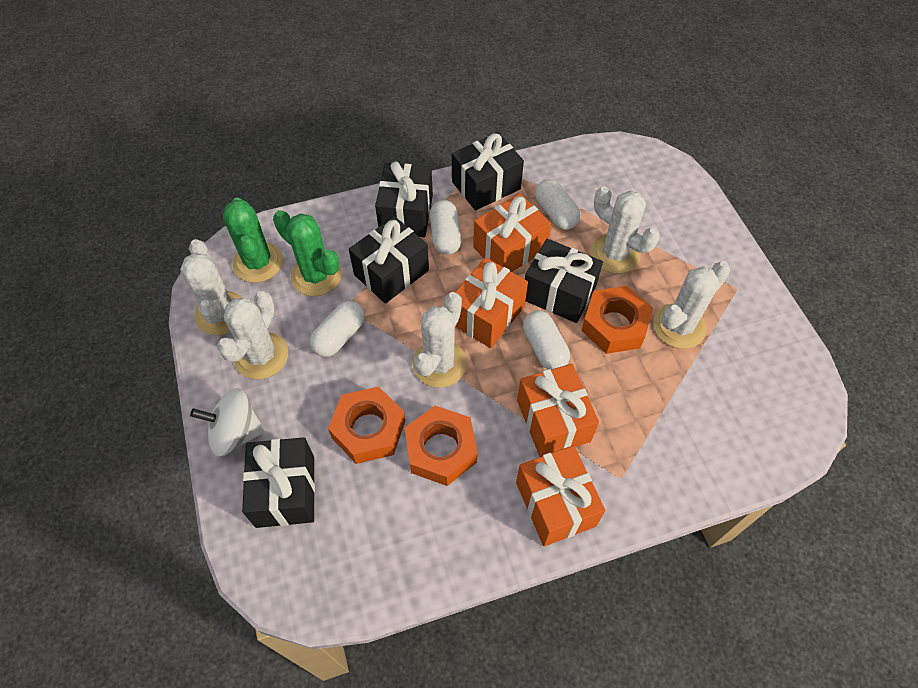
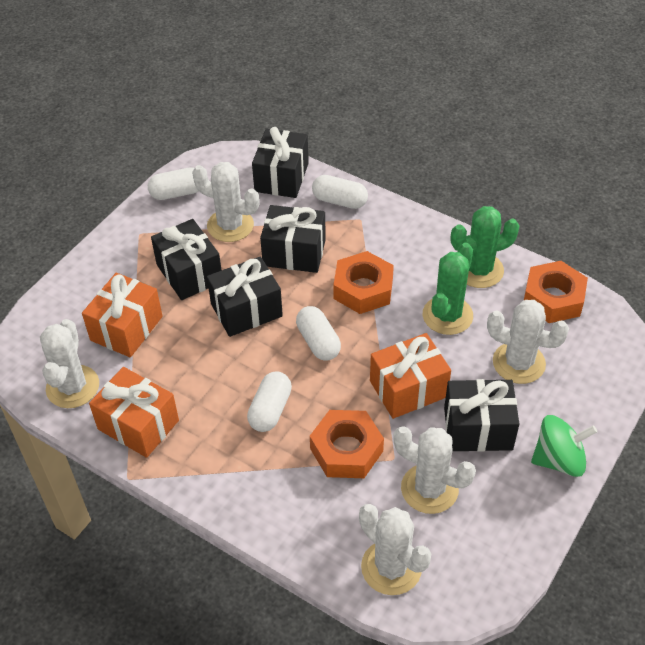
green spinning top: 0 -> 1
orange gift: 4 -> 3
white spinning top: 1 -> 0

